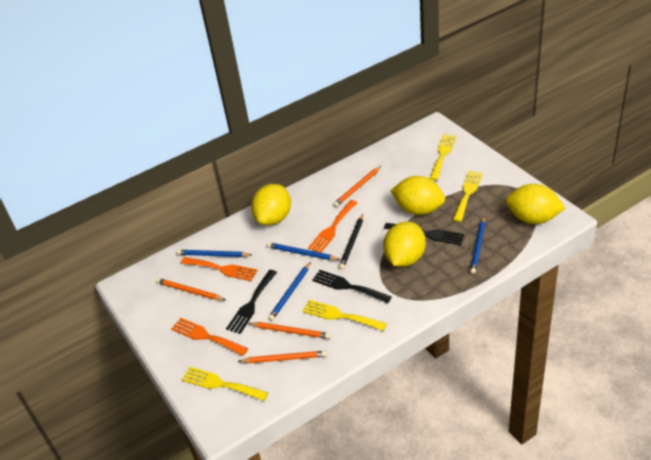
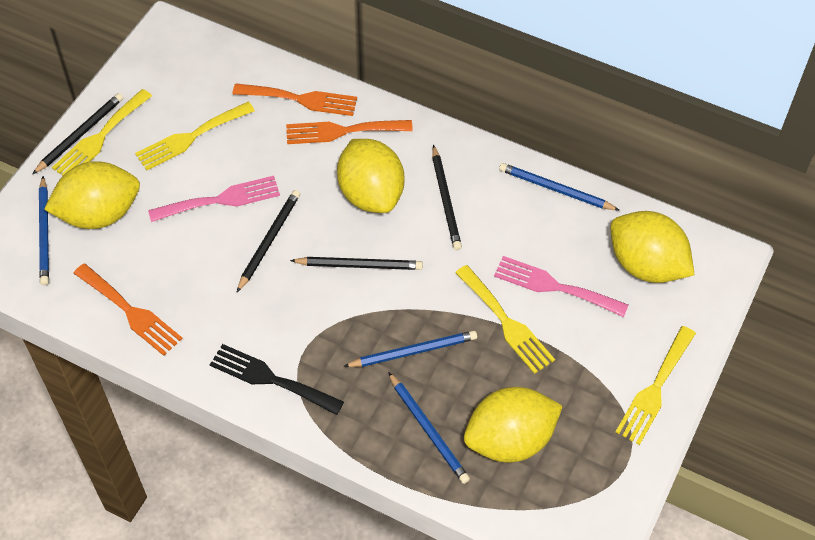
black fork: 3 -> 1
black pencil: 1 -> 4
orange pencil: 4 -> 0
pink fork: 0 -> 2

